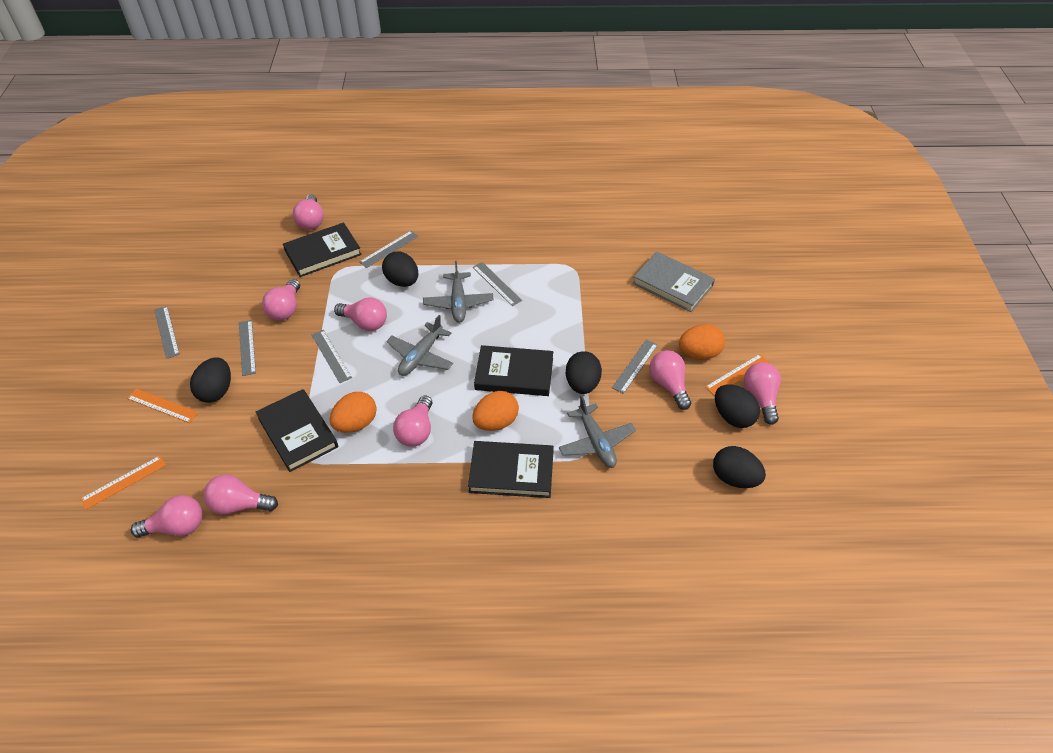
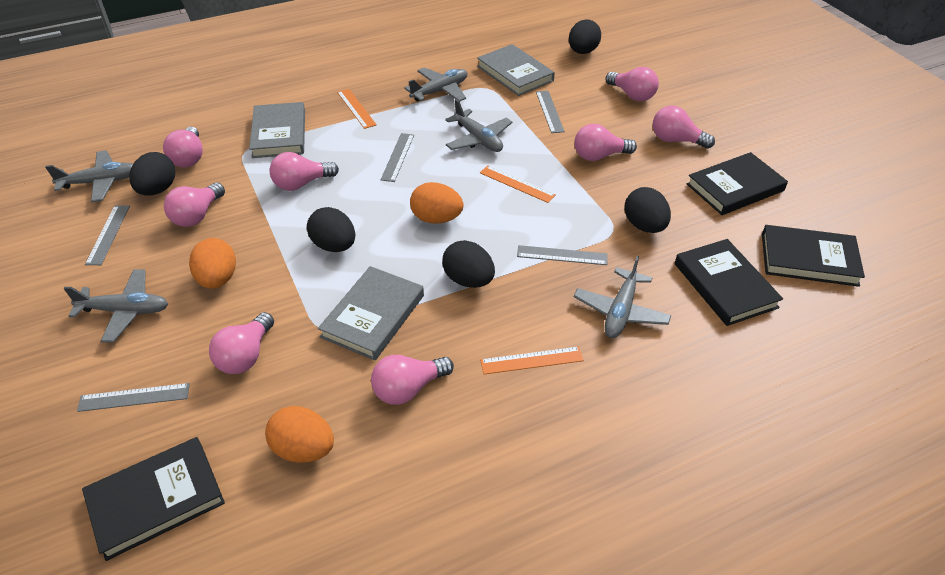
grey book: 1 -> 3
grey plane: 3 -> 5
grey ruler: 6 -> 5

